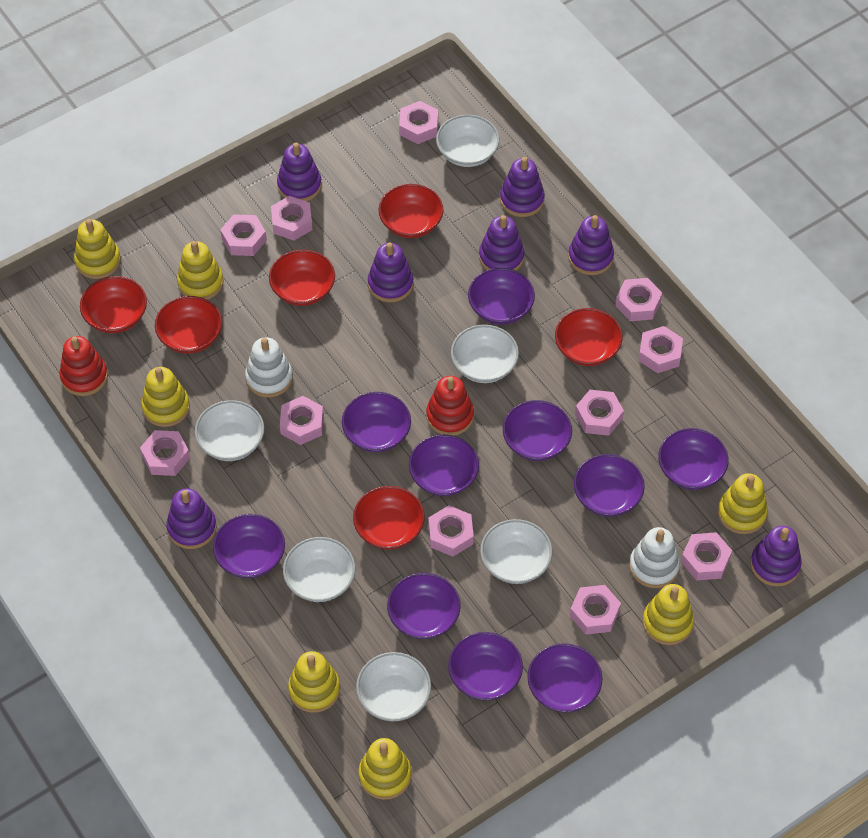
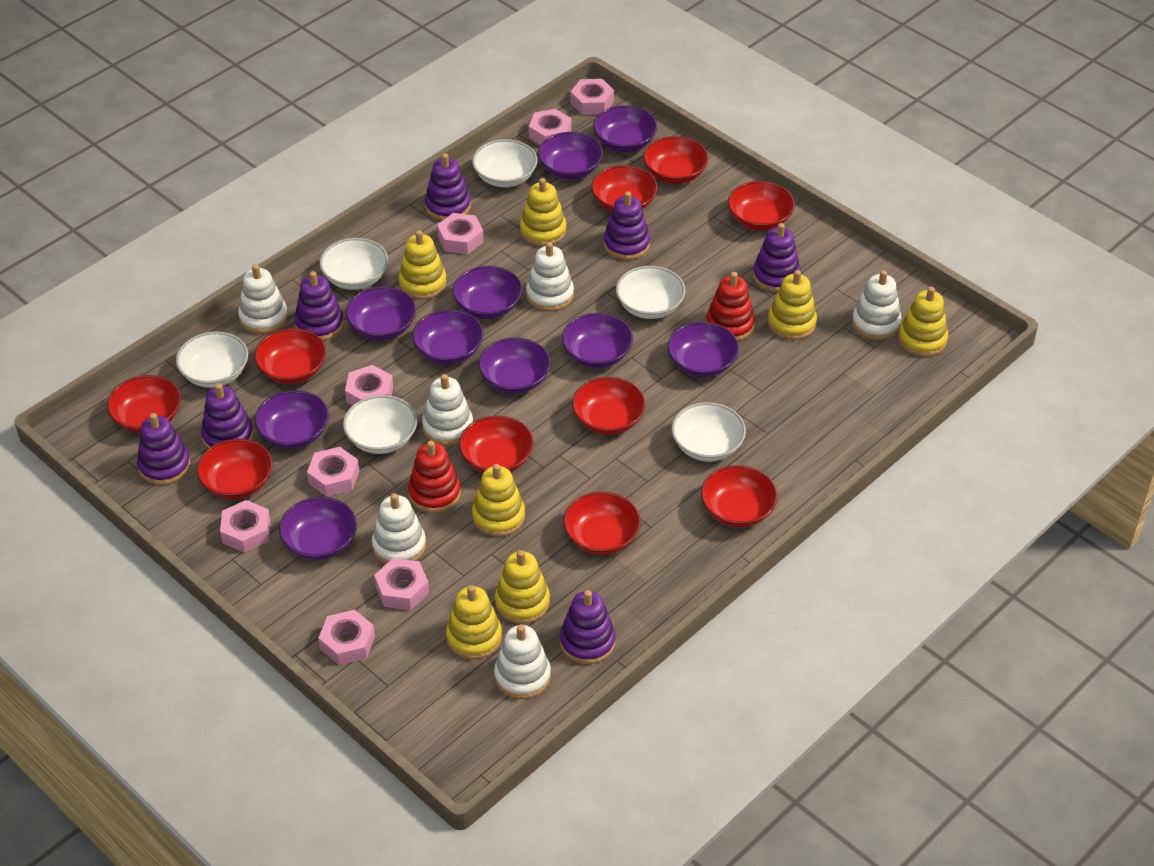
pink nut: 11 -> 8
red bowl: 6 -> 10
white stacking toy: 2 -> 6

